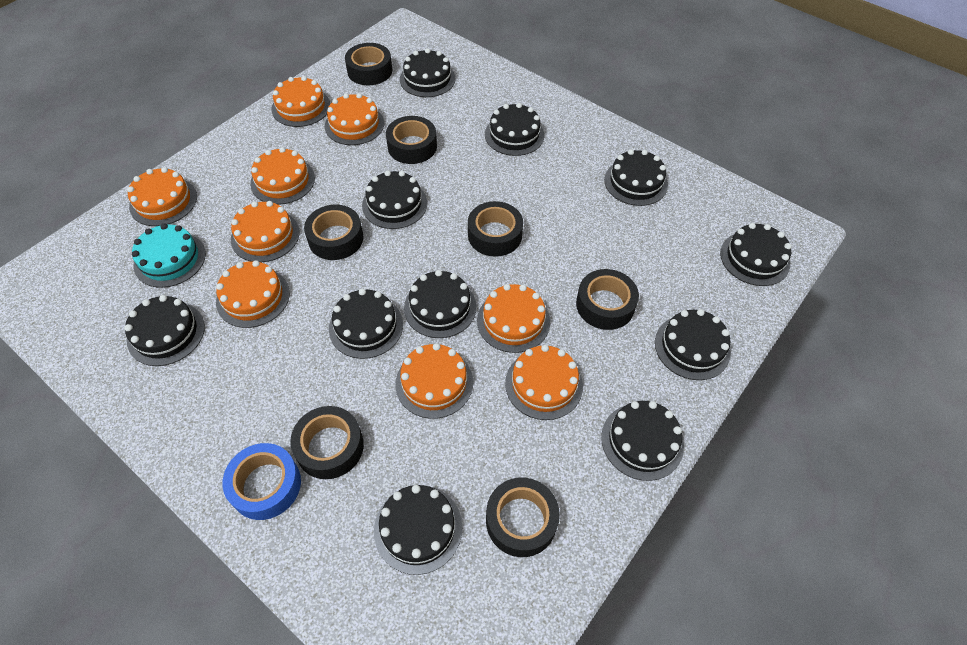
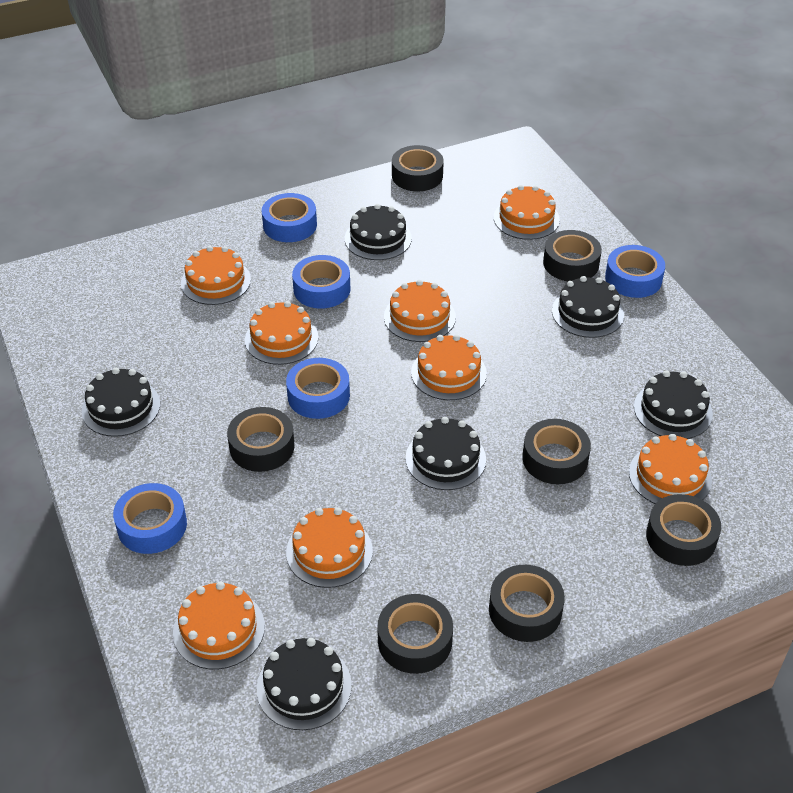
black cake: 11 -> 6
blue tape: 1 -> 5
orange cake: 9 -> 8
turquoise cake: 1 -> 0

